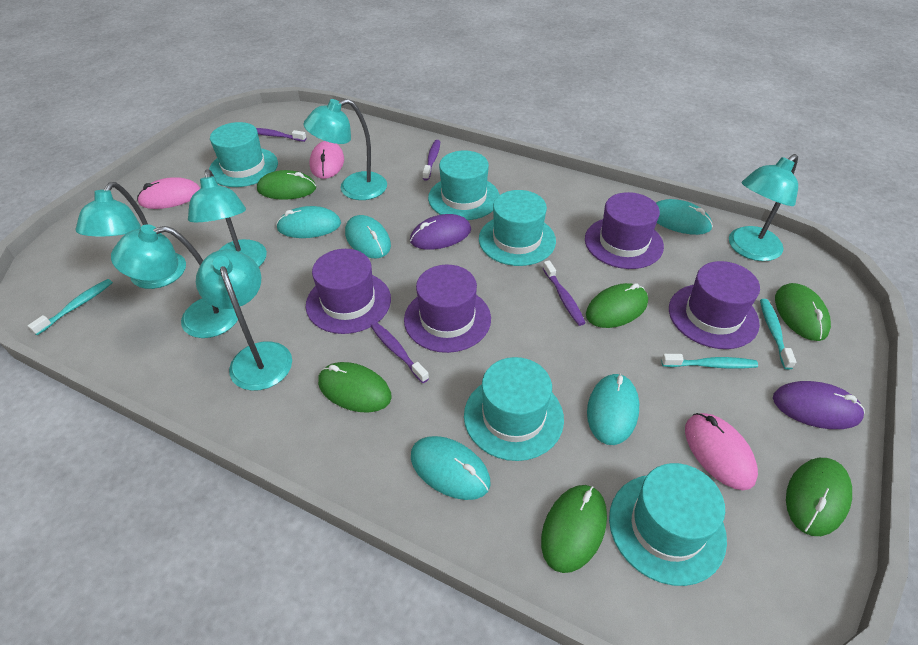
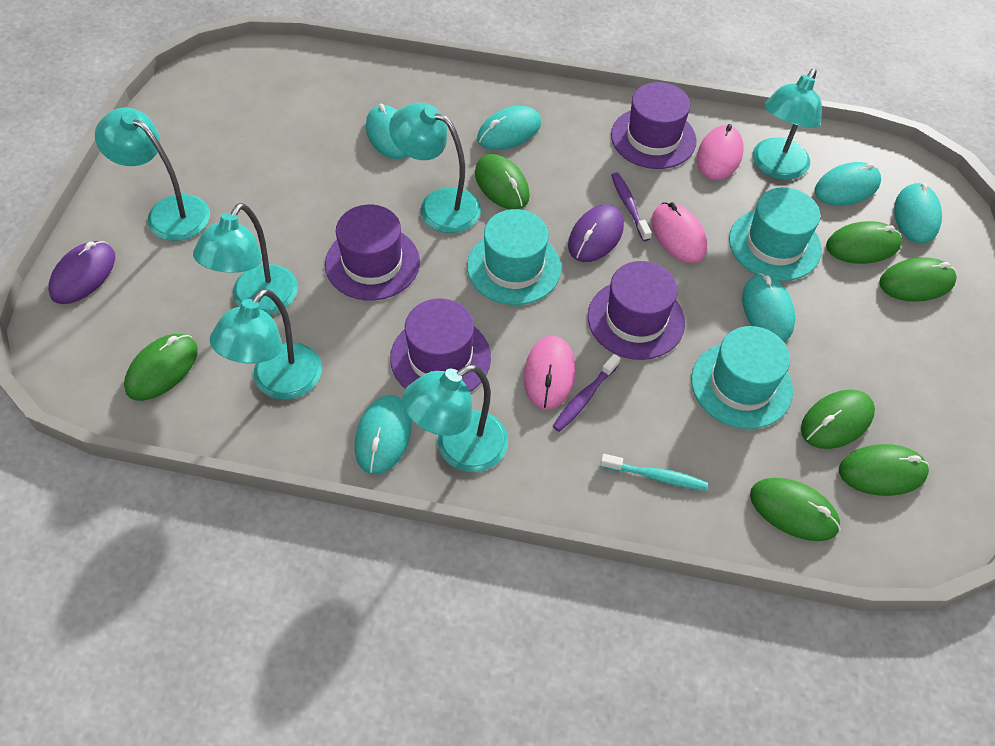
green mouse: 6 -> 7
purple toothbrush: 4 -> 2
turquoise hat: 5 -> 3
turquoise mouse: 5 -> 6
turquoise toothbrush: 3 -> 1

